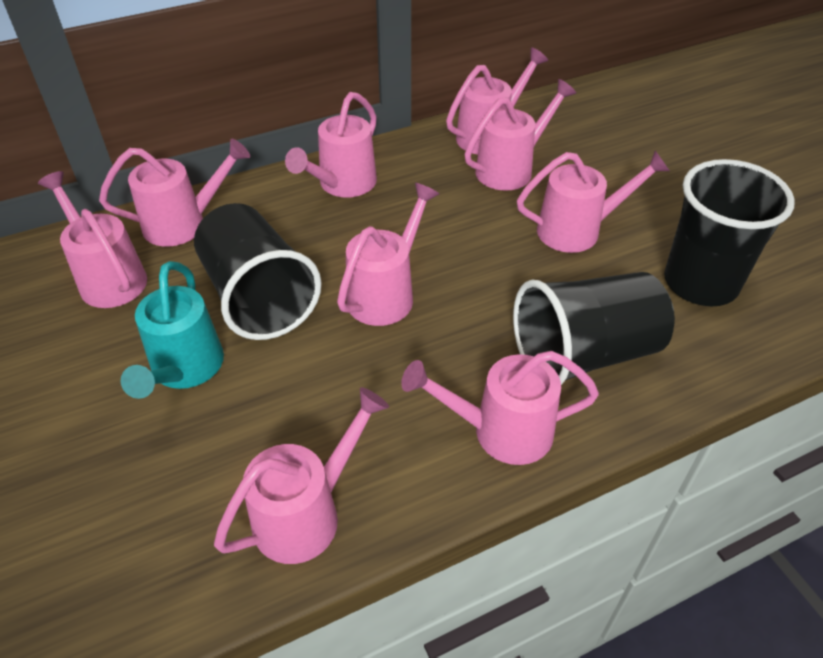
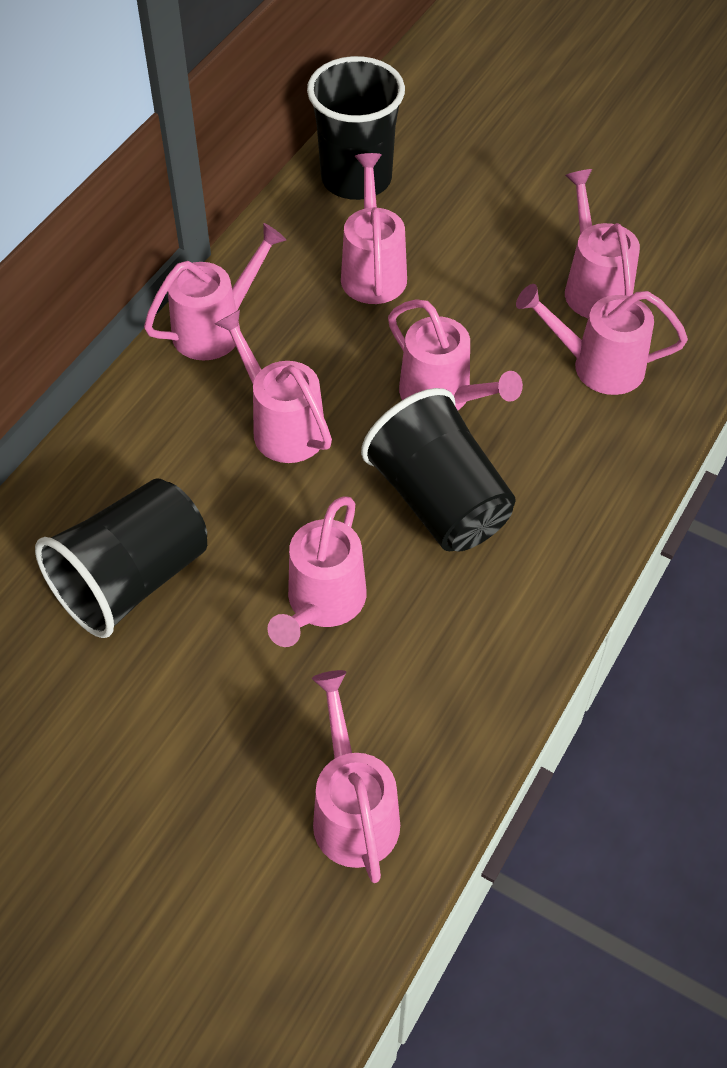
pink watering can: 9 -> 8
turquoise watering can: 1 -> 0

